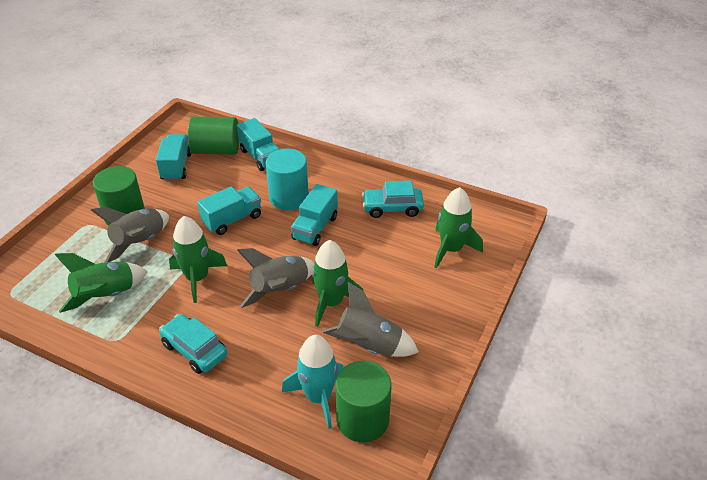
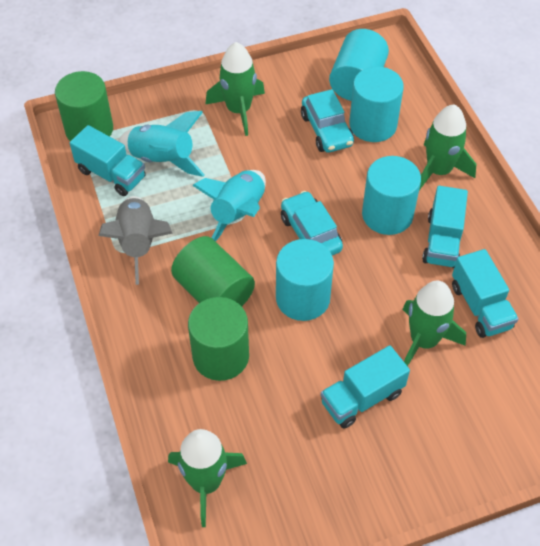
grey rocket: 3 -> 1
turquoise cylinder: 1 -> 4
turquoise rocket: 1 -> 2

